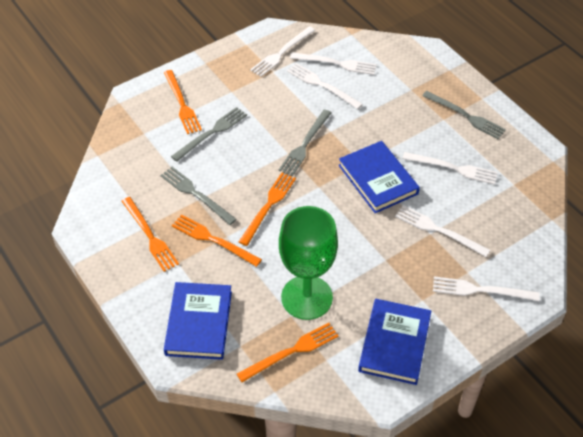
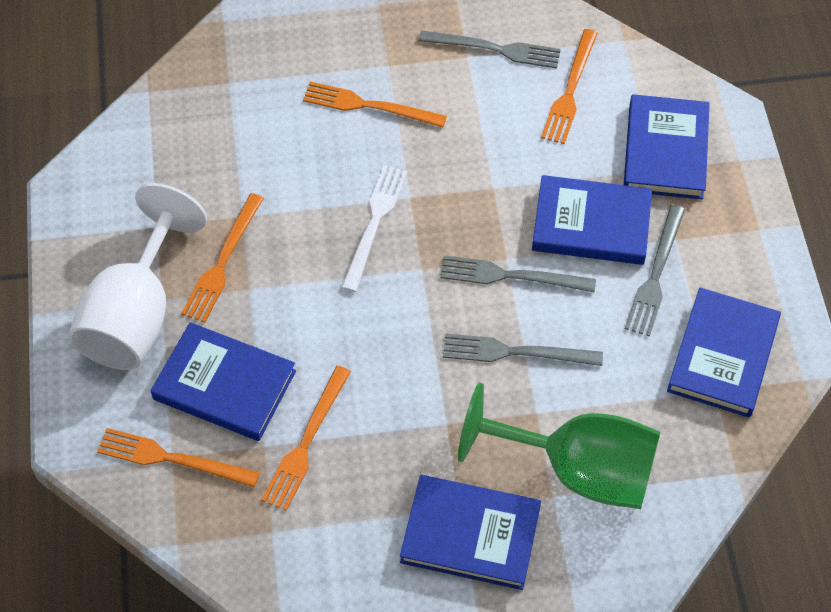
blue book: 3 -> 5
white fork: 6 -> 1
white goblet: 0 -> 1

